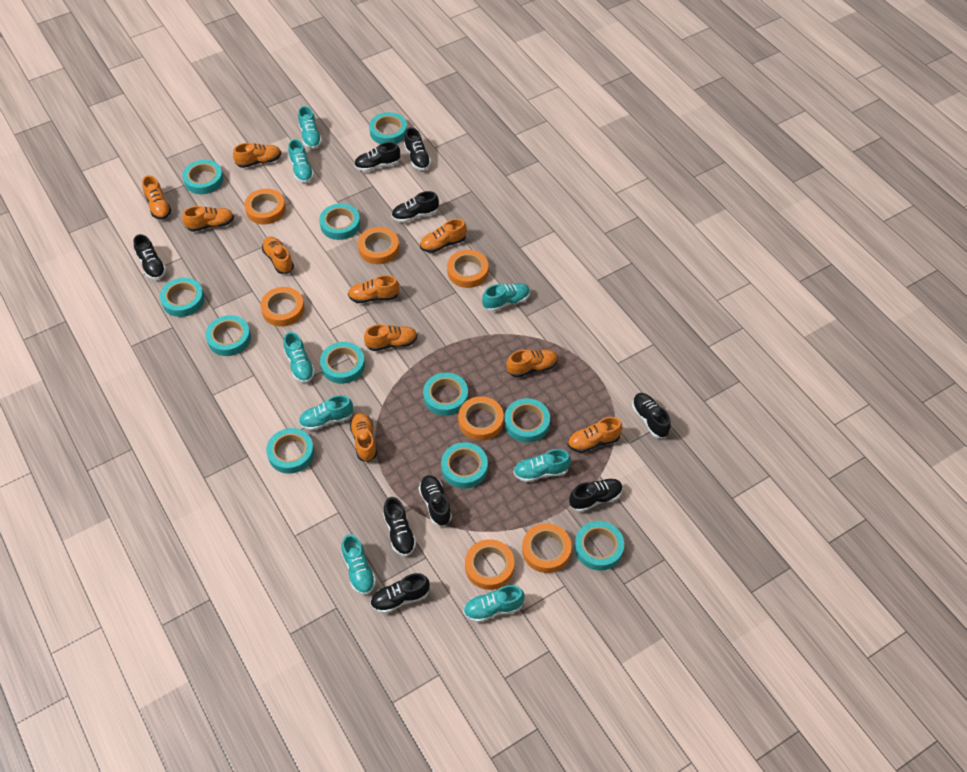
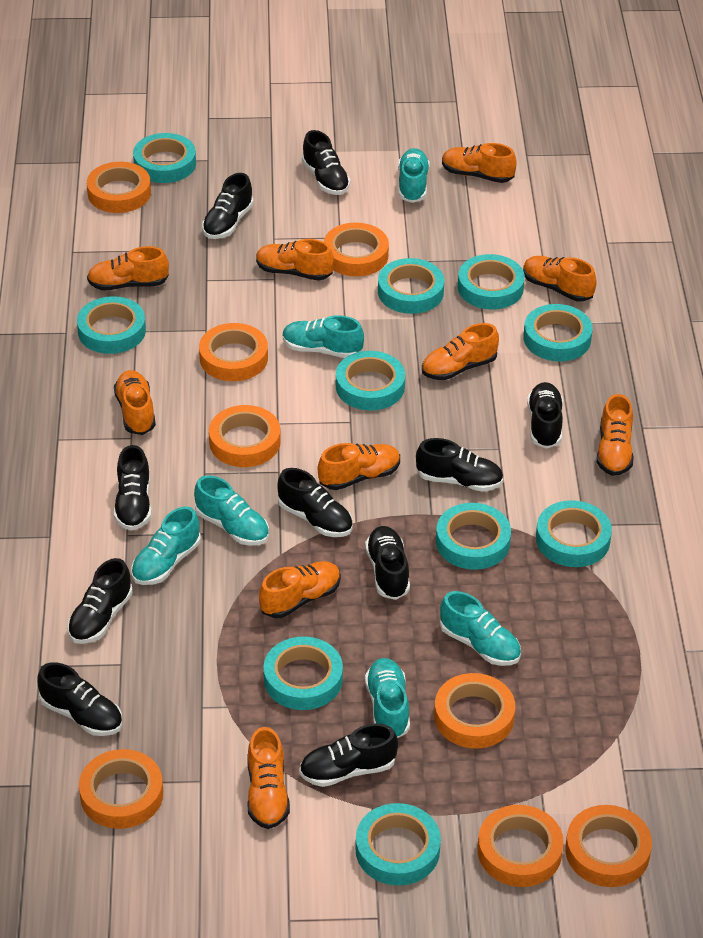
black shoe: 9 -> 10
orange tape: 7 -> 8
turquoise shoe: 8 -> 6
turquoise tape: 11 -> 10

